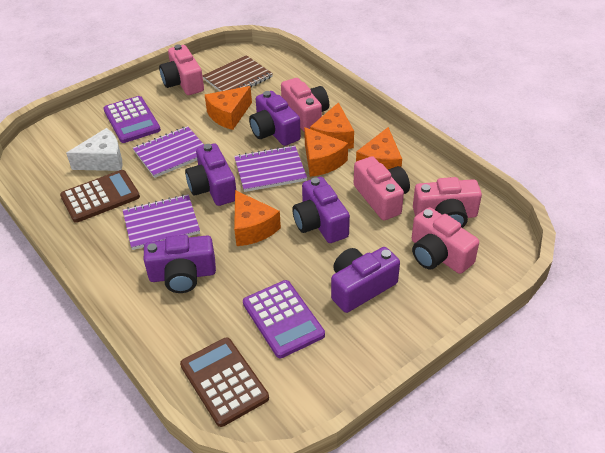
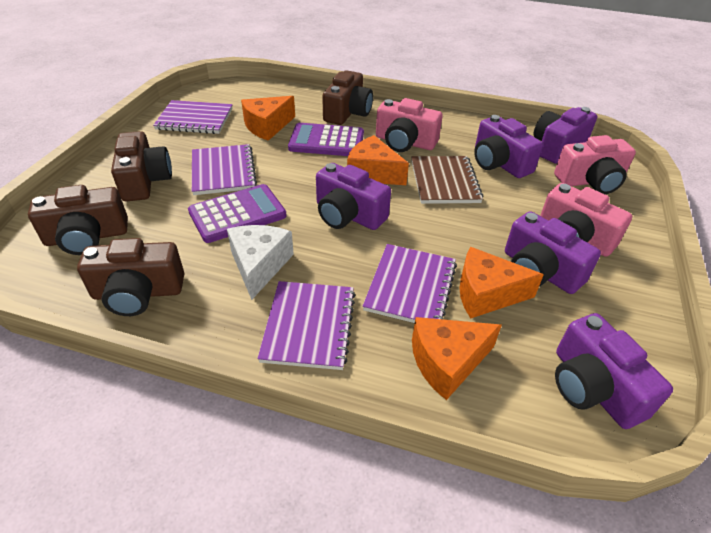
brown calculator: 2 -> 0
brown camera: 0 -> 4
orange cheese: 5 -> 4
pink camera: 5 -> 3
purple notebook: 3 -> 4

